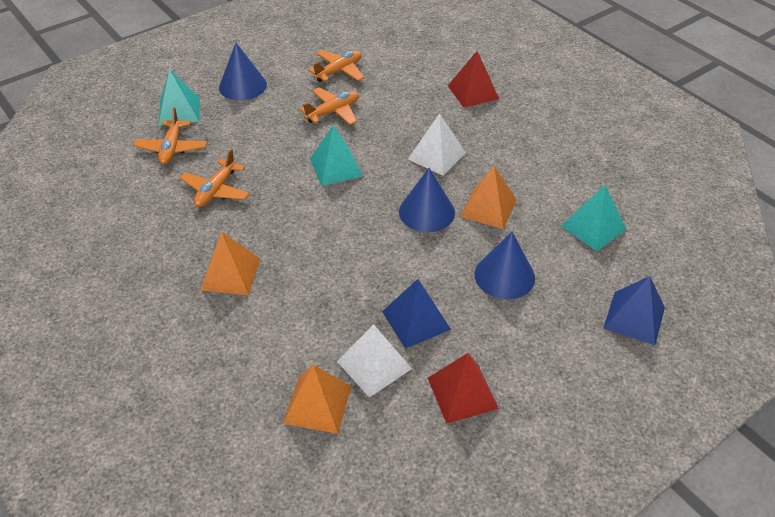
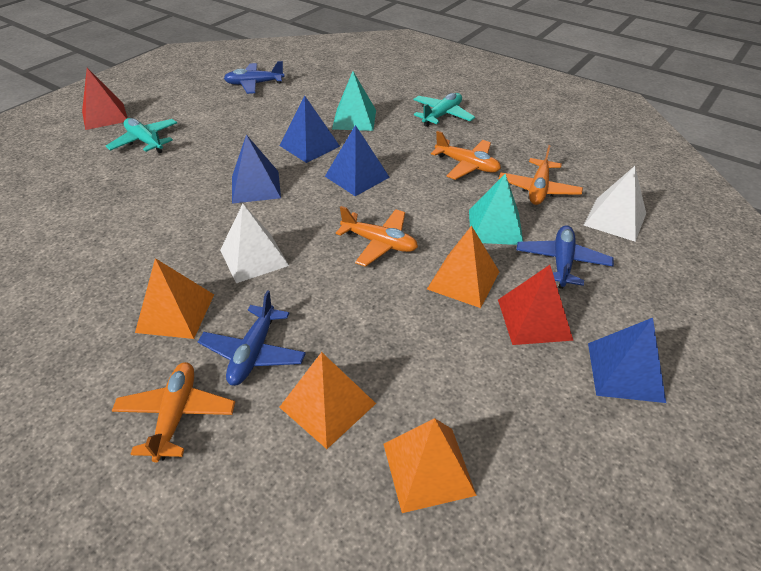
blue cone: 3 -> 0
blue plane: 0 -> 3
blue pyramid: 2 -> 4
orange pyramid: 3 -> 4
turquoise plane: 0 -> 2
turquoise pyramid: 3 -> 2

